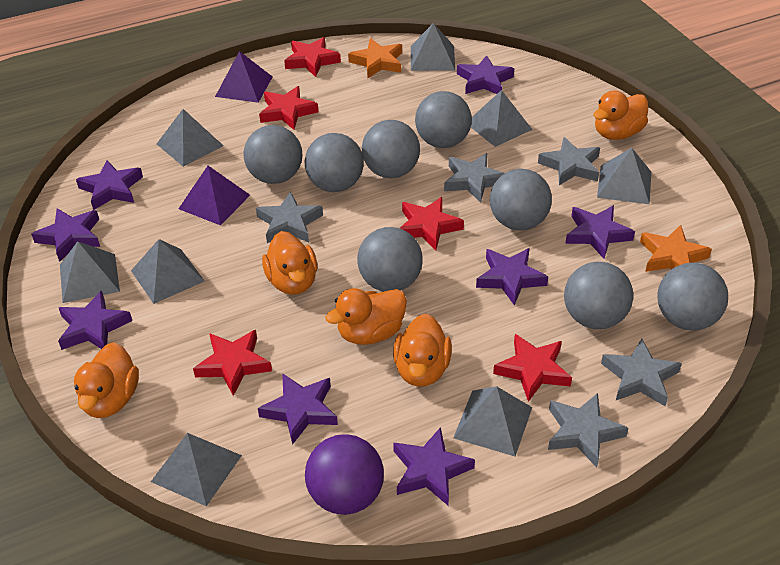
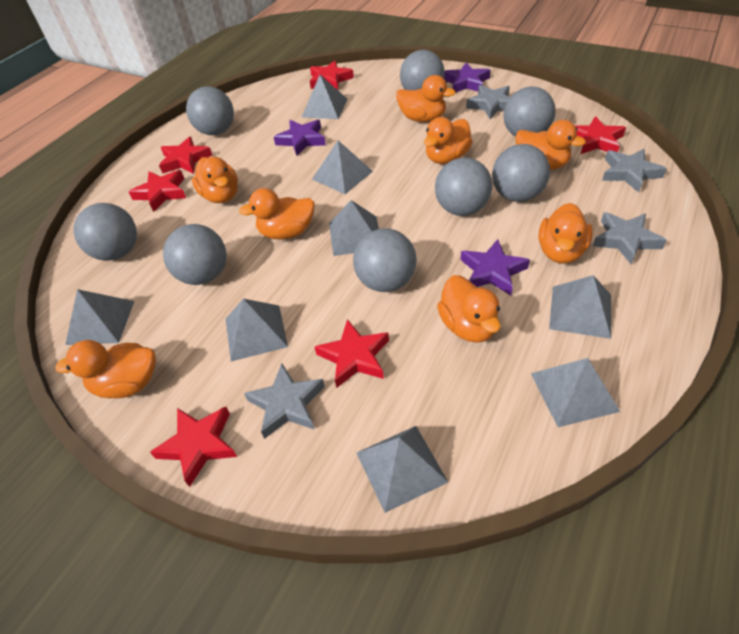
grey star: 5 -> 4
orange duck: 5 -> 8
orange star: 2 -> 0
purple ball: 1 -> 0
purple pyramid: 2 -> 0
purple star: 8 -> 3
red star: 5 -> 6

